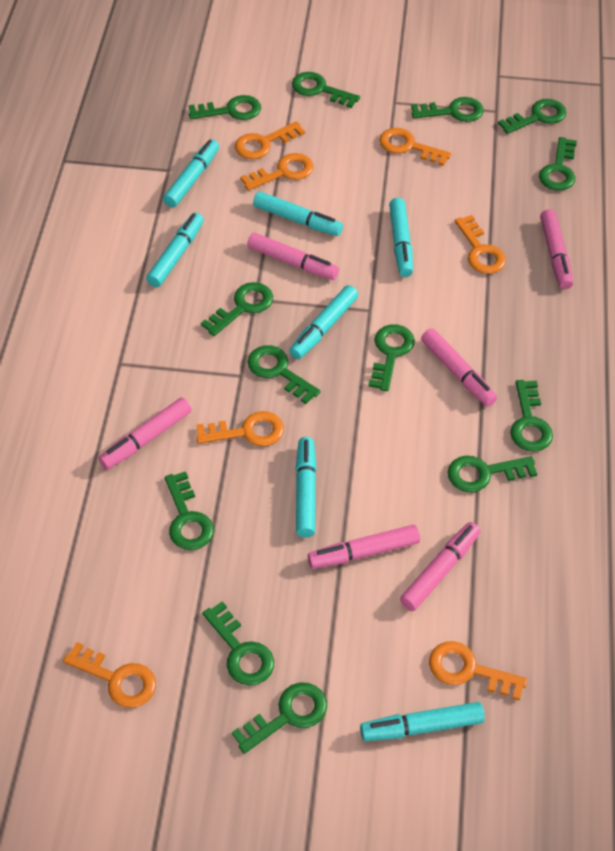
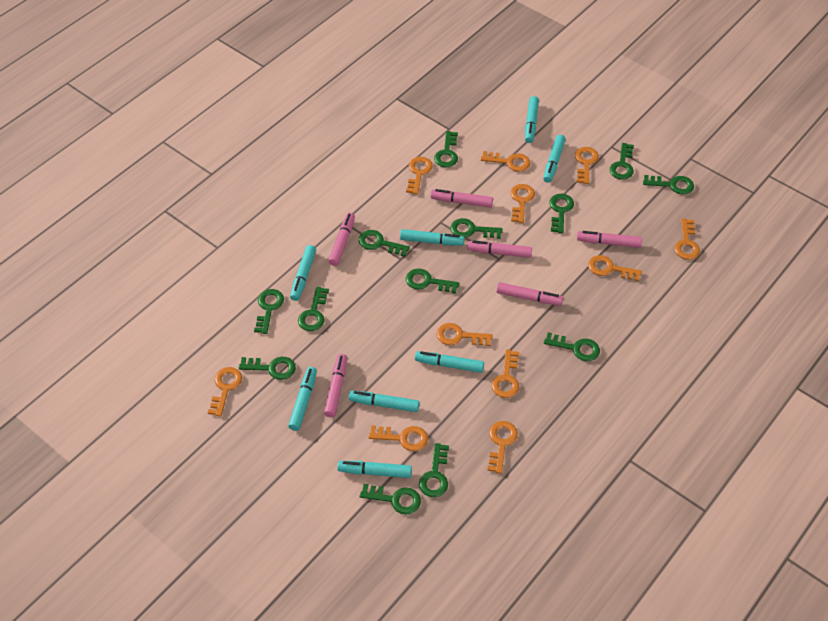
orange key: 7 -> 11
turquoise marker: 7 -> 8

